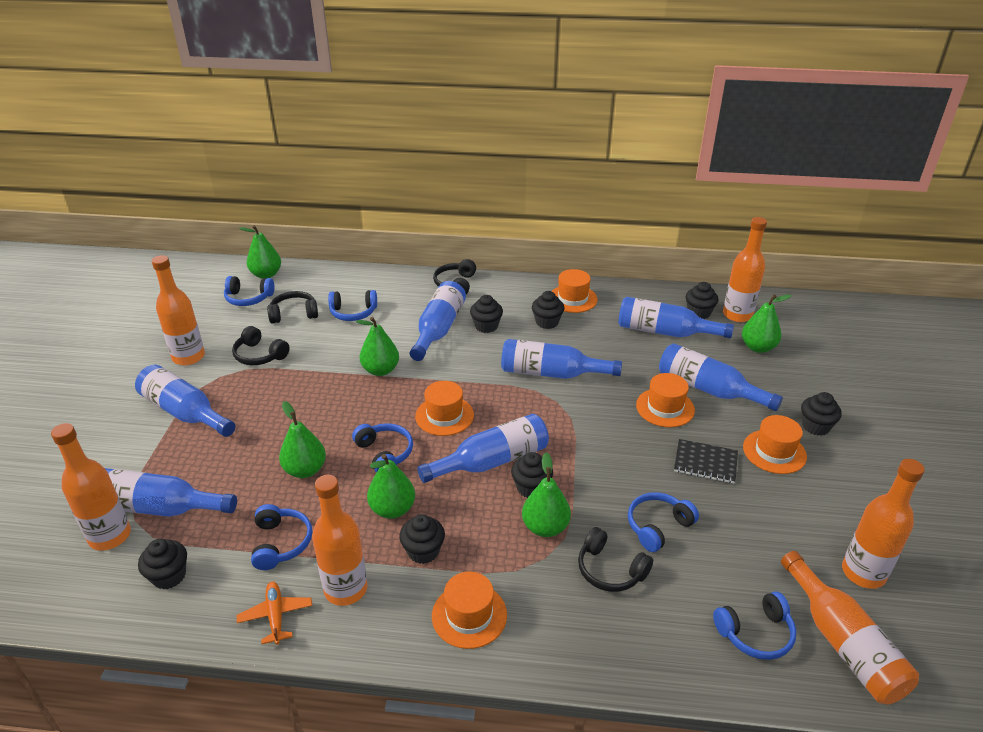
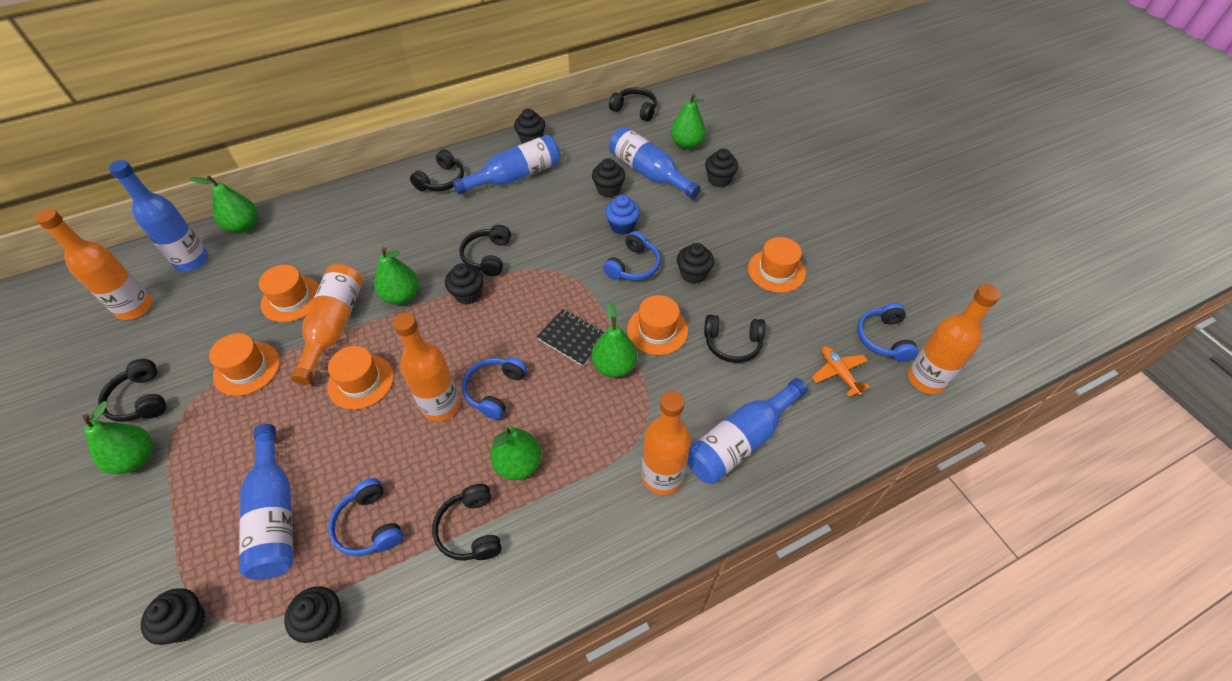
black headphones: 4 -> 6
blue bottle: 7 -> 5
blue cupcake: 0 -> 1
blue headphones: 6 -> 4
orange bottle: 6 -> 5

